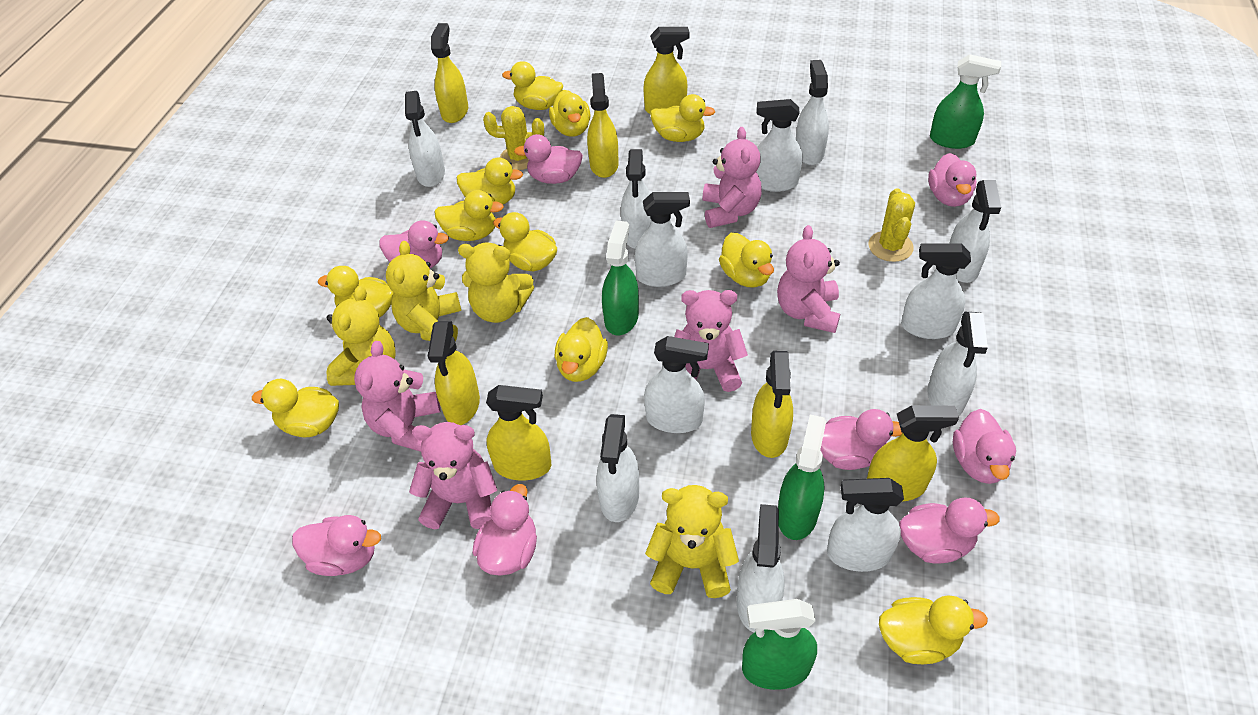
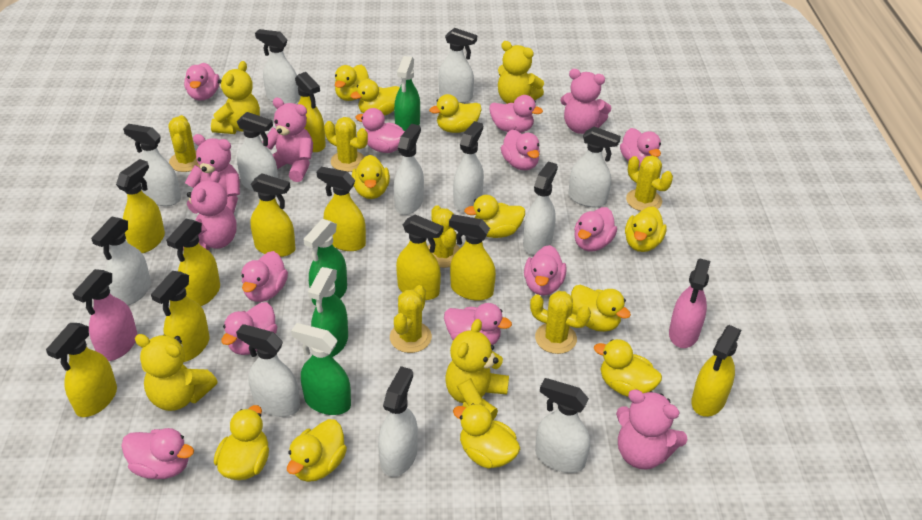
pink duck: 8 -> 11
pink spray bottle: 0 -> 2
yellow cactus: 2 -> 6
yellow spray bottle: 7 -> 10

